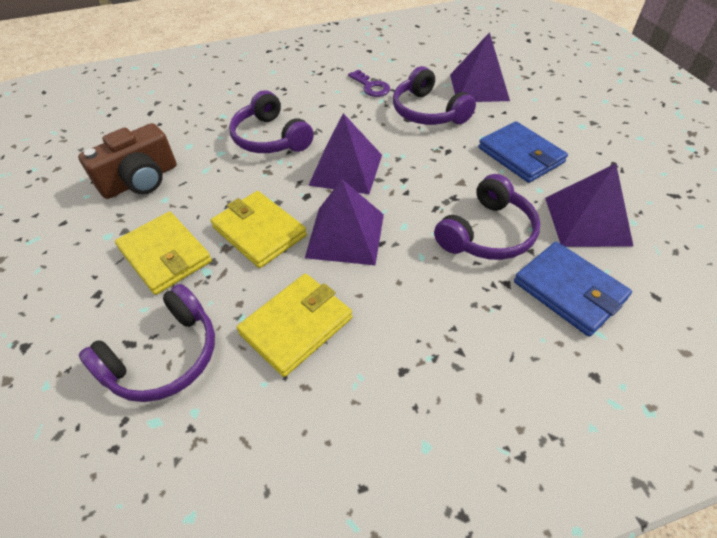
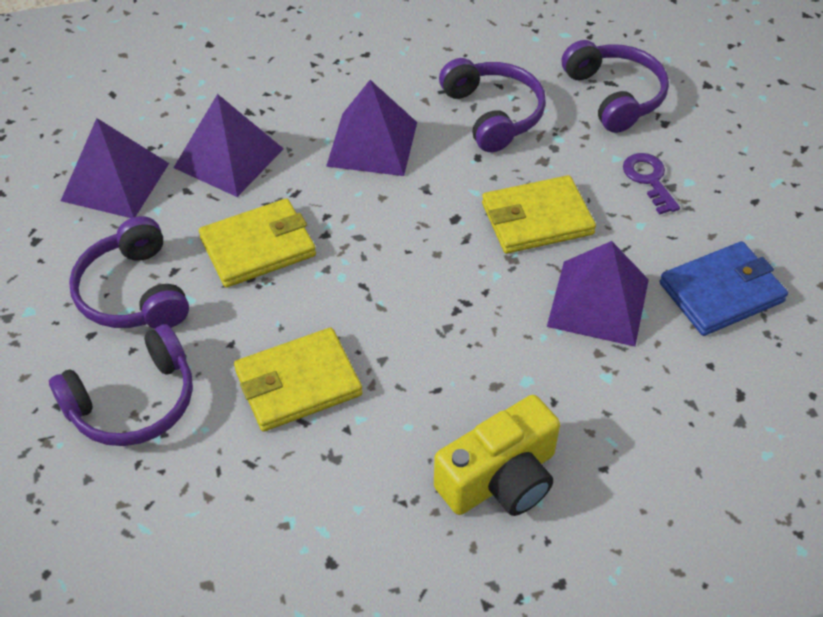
blue wallet: 2 -> 1
brown camera: 1 -> 0
yellow camera: 0 -> 1

